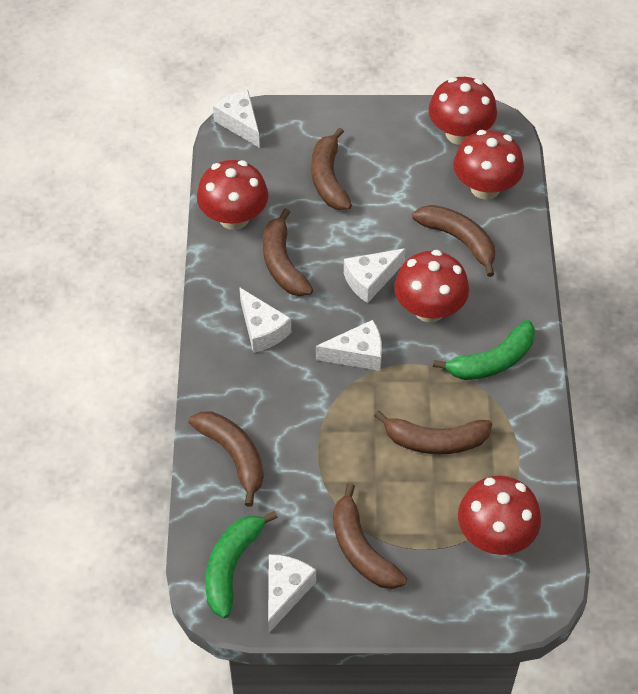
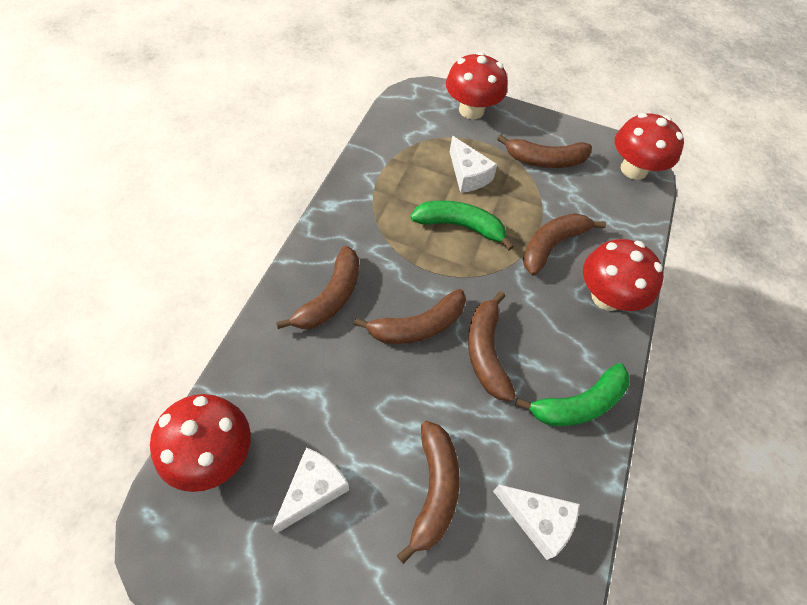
red mushroom: 5 -> 4
white cheese: 5 -> 3

